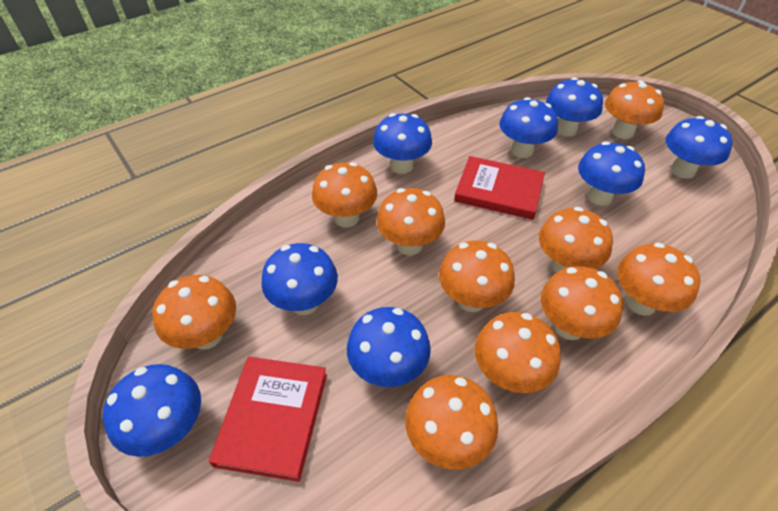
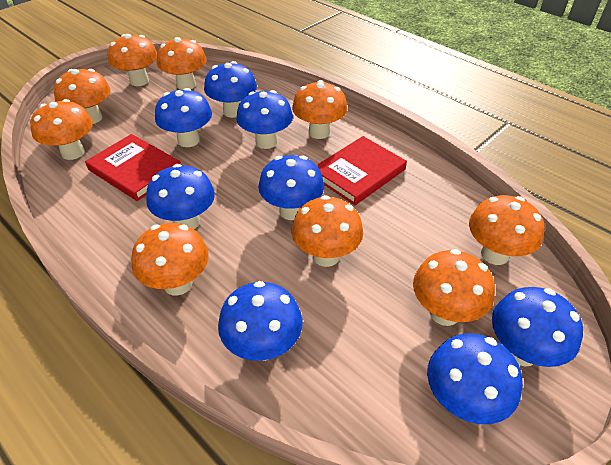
orange mushroom: 10 -> 9

